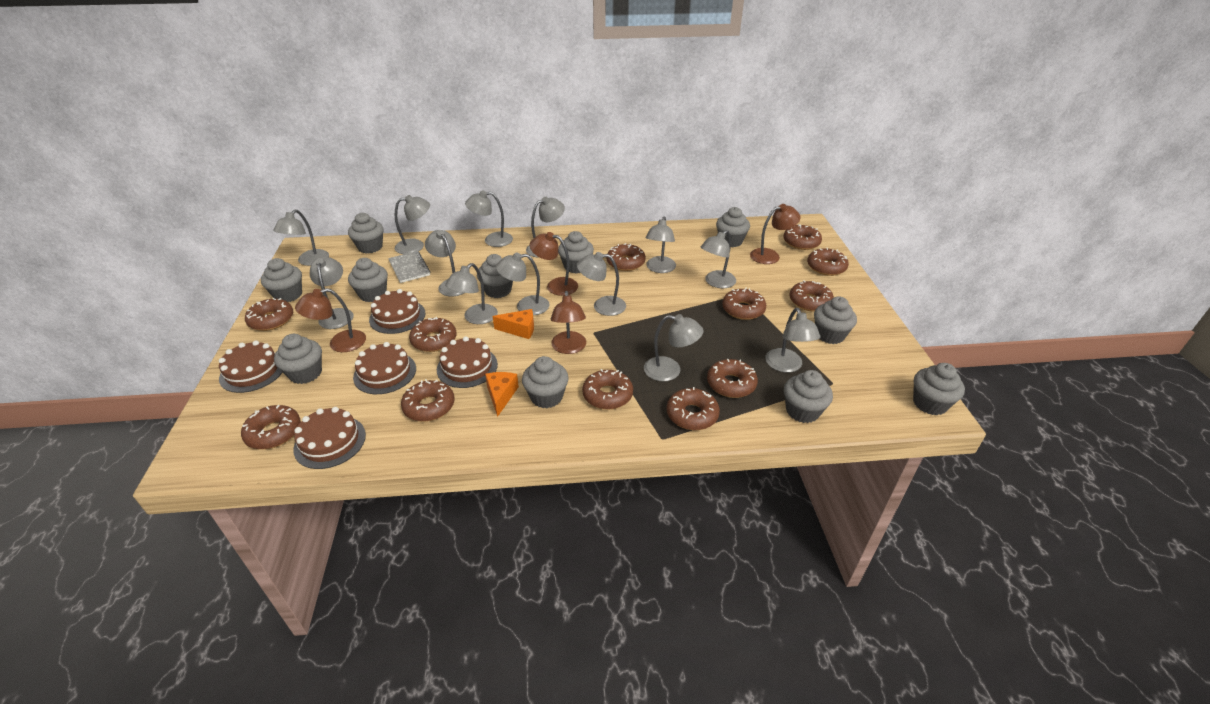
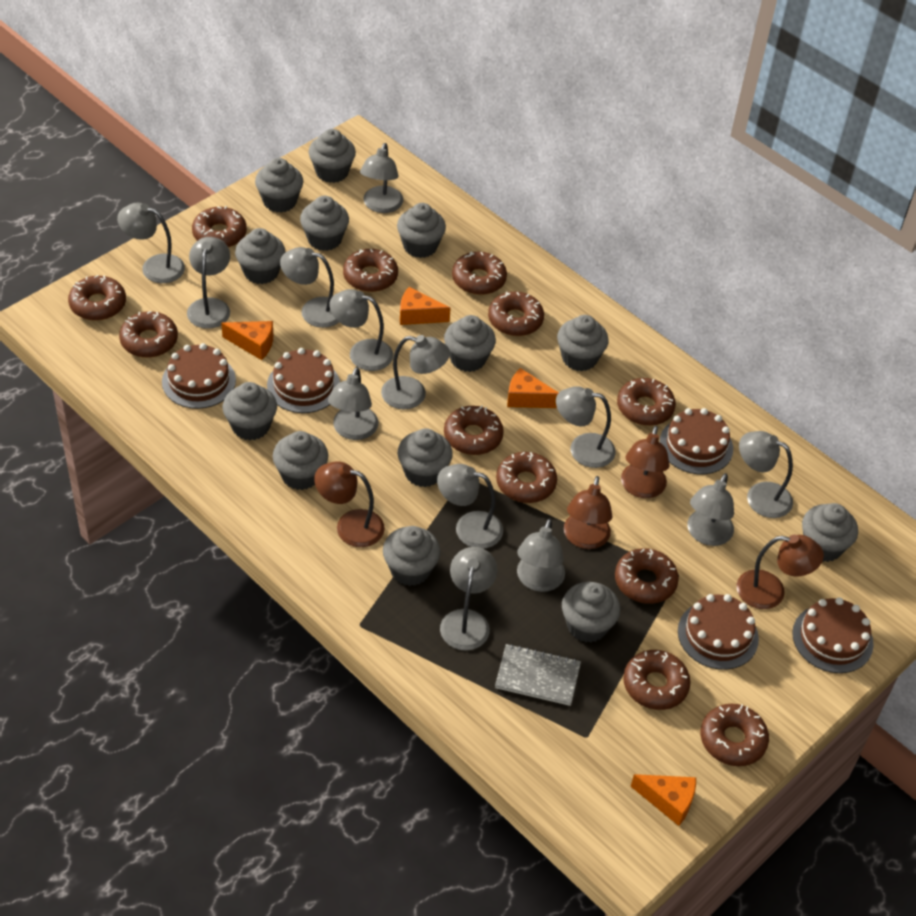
grey cupcake: 11 -> 13
orange cheese: 2 -> 4

